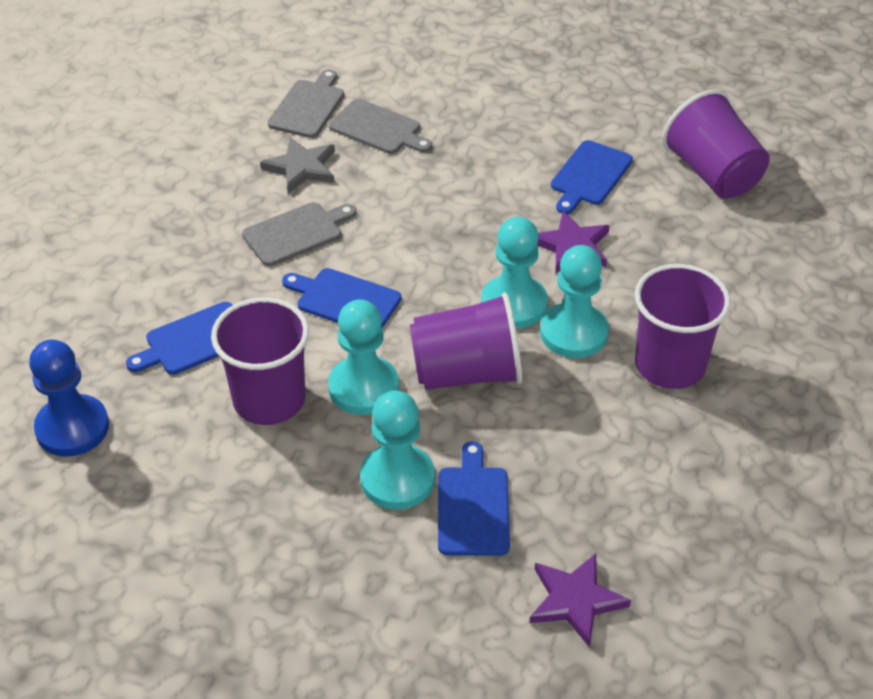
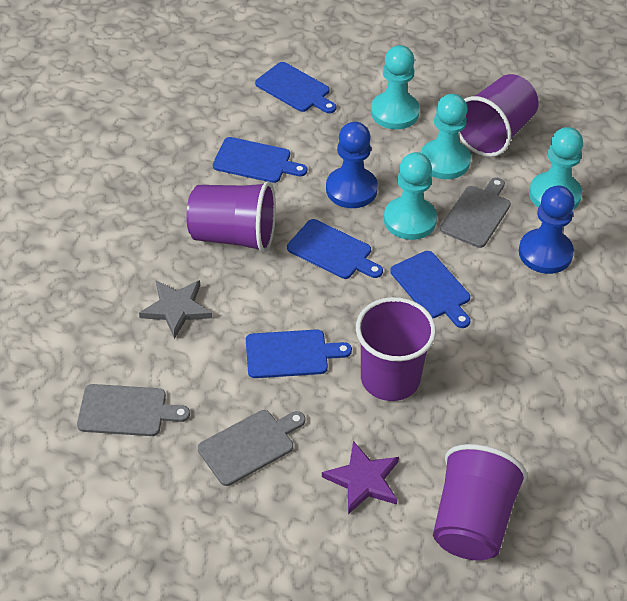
blue cutting board: 4 -> 5
blue pawn: 1 -> 2
purple star: 2 -> 1

